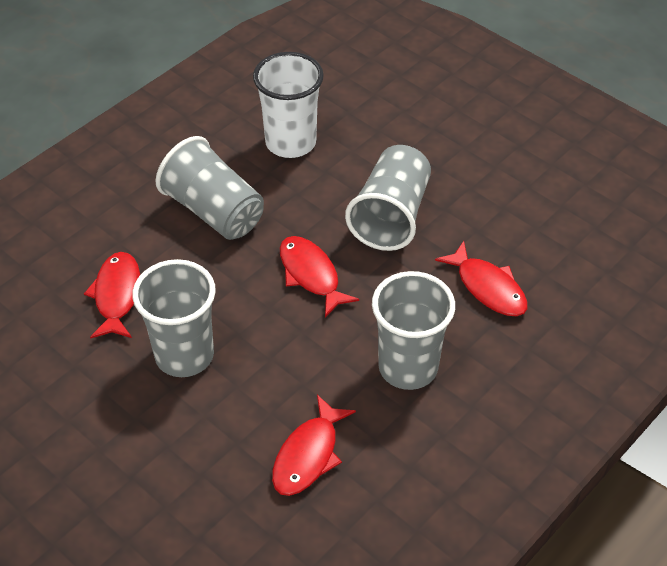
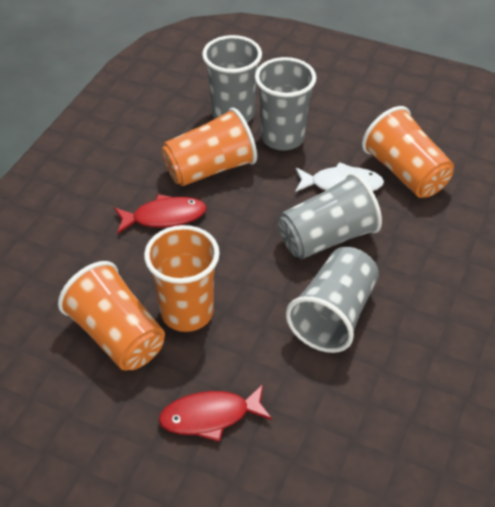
orange cup: 0 -> 4
red fish: 4 -> 2
white cup: 1 -> 0
white fish: 0 -> 1

